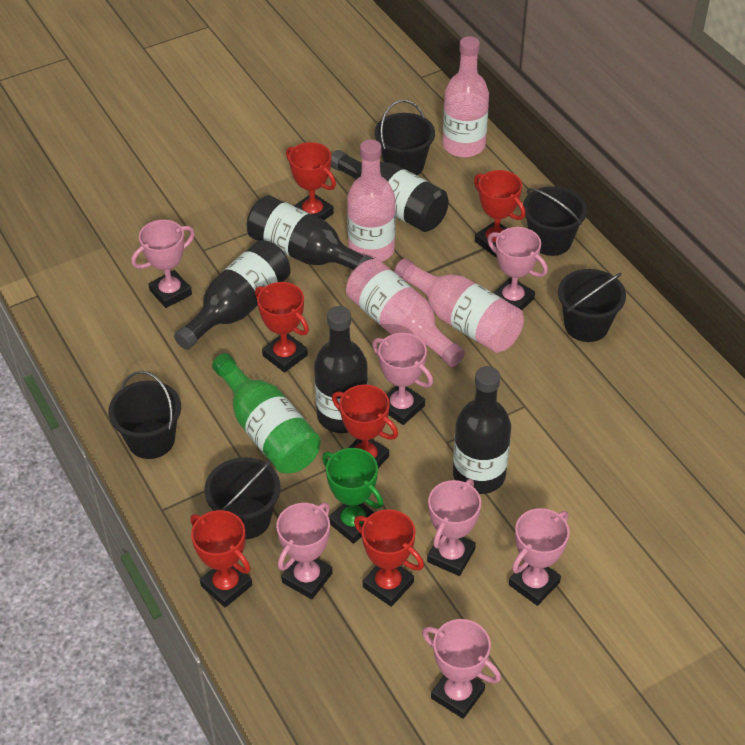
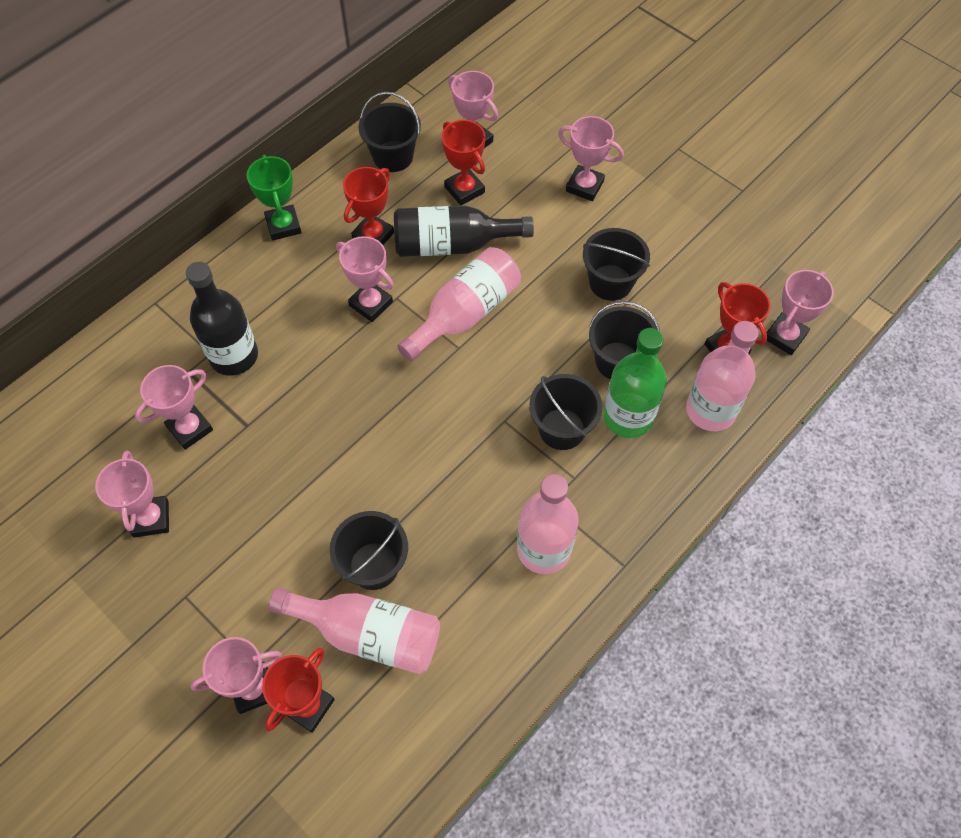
black bottle: 5 -> 2
red trophy: 6 -> 4

